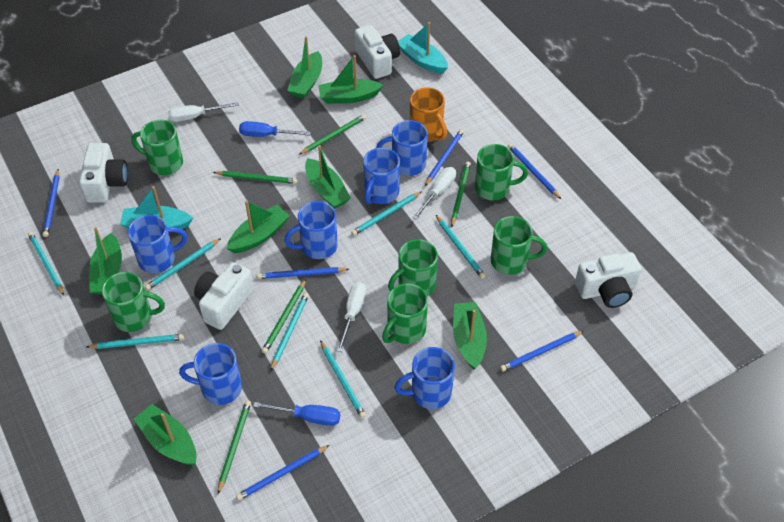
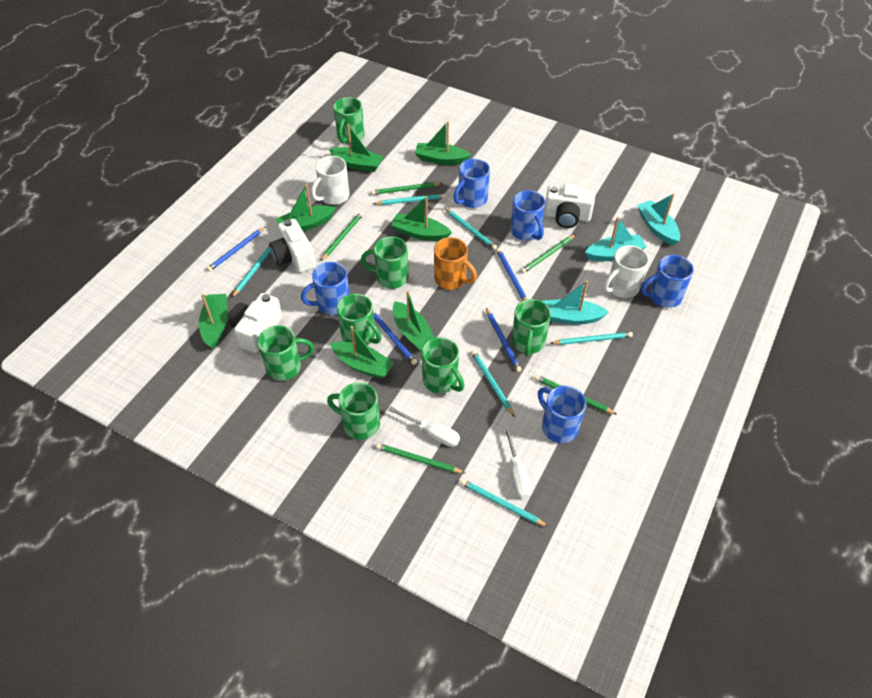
blue mug: 6 -> 5
blue pencil: 6 -> 4
blue screwdriver: 2 -> 0
green mug: 6 -> 7
turquoise boat: 2 -> 3
turquoise pencil: 7 -> 6
white camera: 4 -> 3
white mug: 0 -> 2
white screwdriver: 3 -> 2

